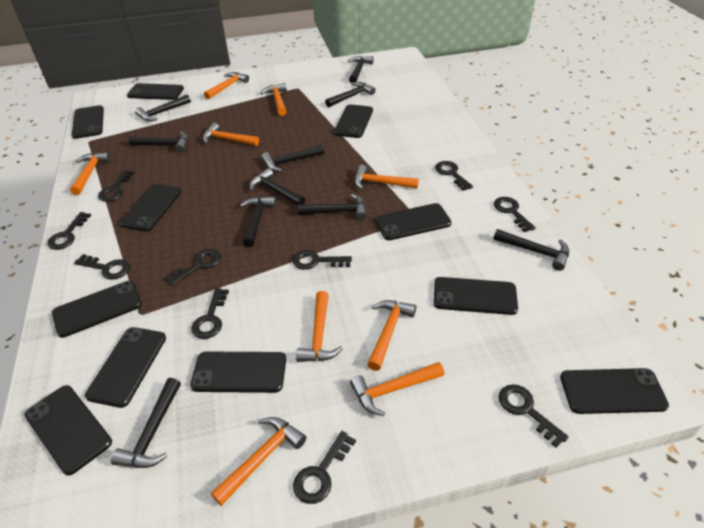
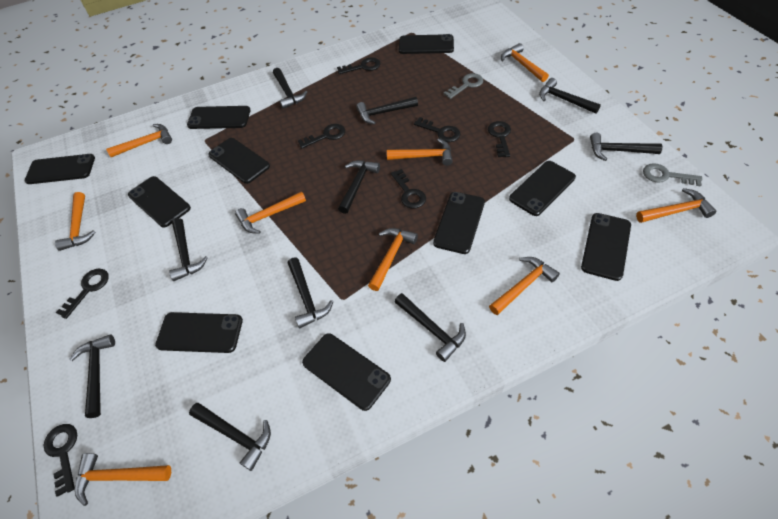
black key: 10 -> 7
black phone: 11 -> 10
grey key: 0 -> 2

